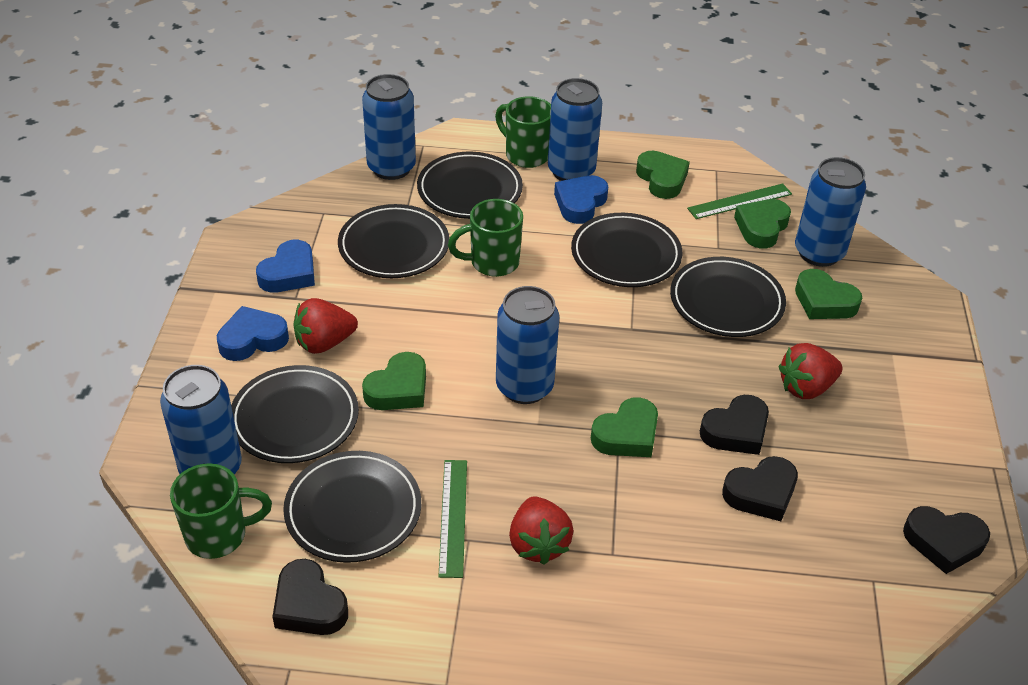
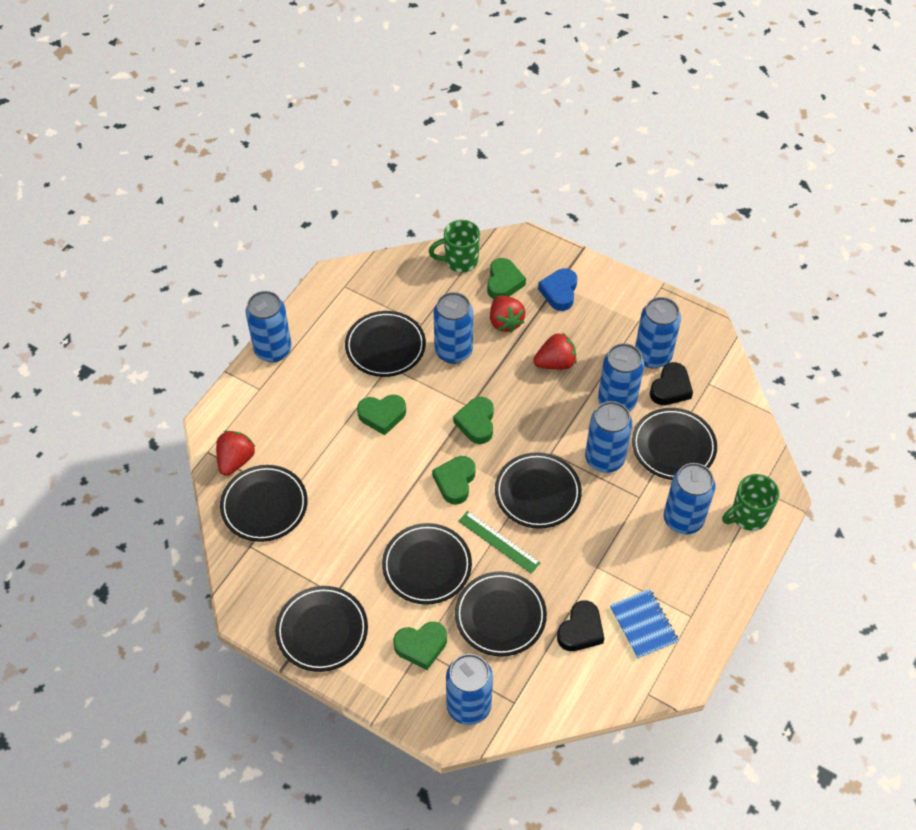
black heart: 4 -> 2
black plate: 6 -> 7
blue can: 5 -> 7
blue heart: 3 -> 1
blue notebook: 0 -> 1
green mug: 3 -> 2
green ruler: 2 -> 1

